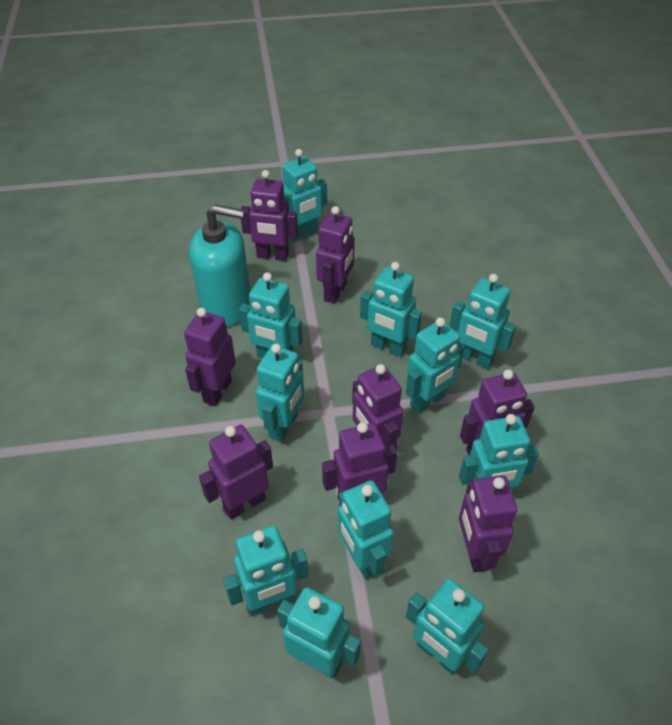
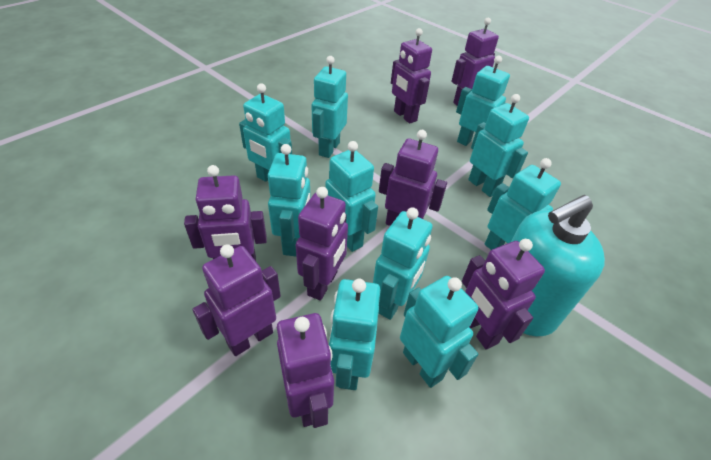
turquoise robot: 11 -> 10

